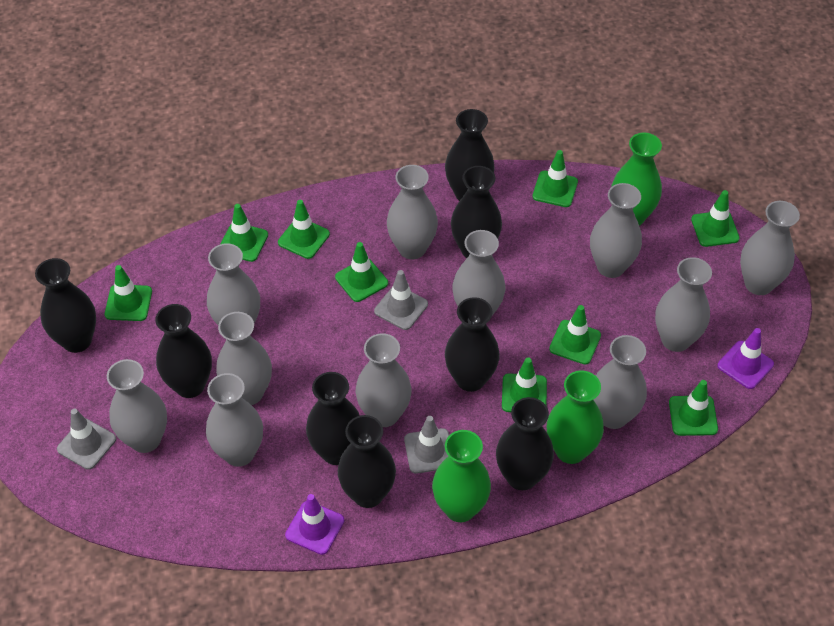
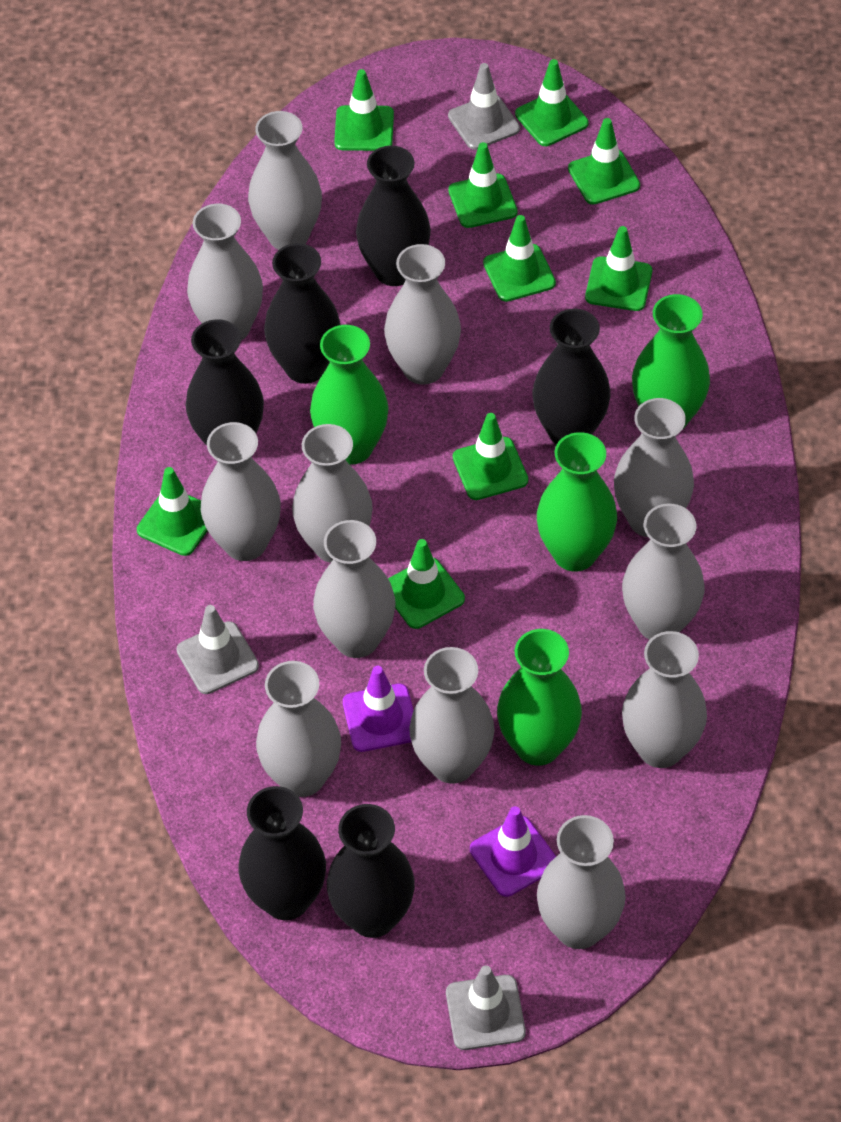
black vase: 8 -> 6
green vase: 3 -> 4
grey vase: 11 -> 12

